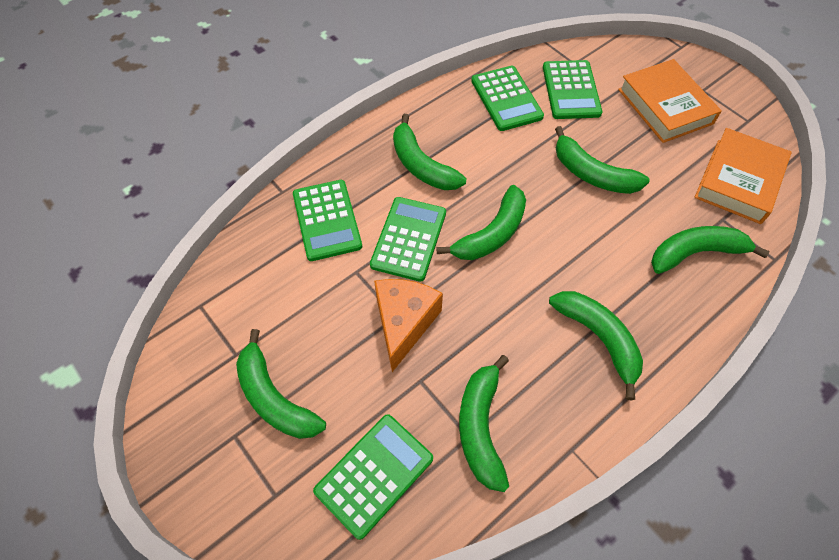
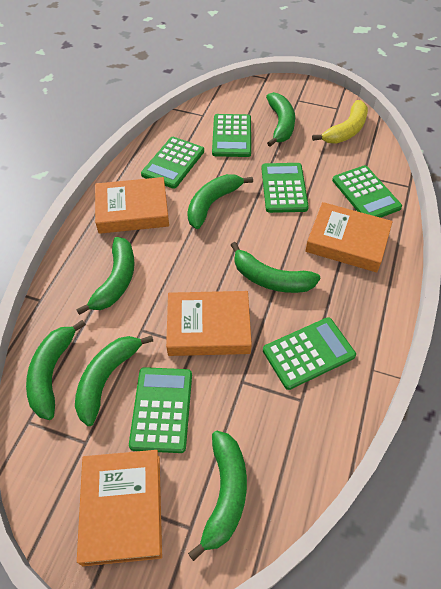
green calculator: 5 -> 6
orange book: 2 -> 4
orange cheese: 1 -> 0
yellow banana: 0 -> 1

